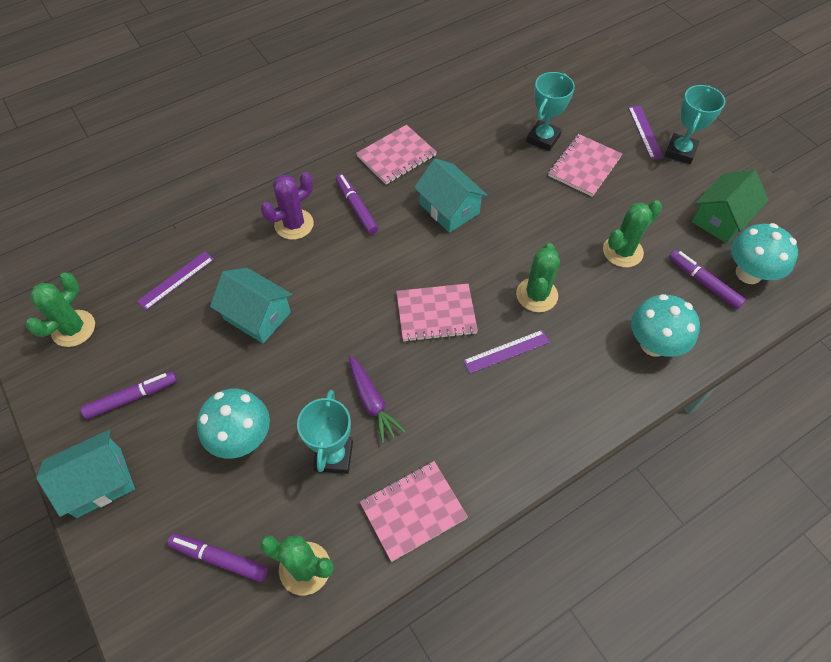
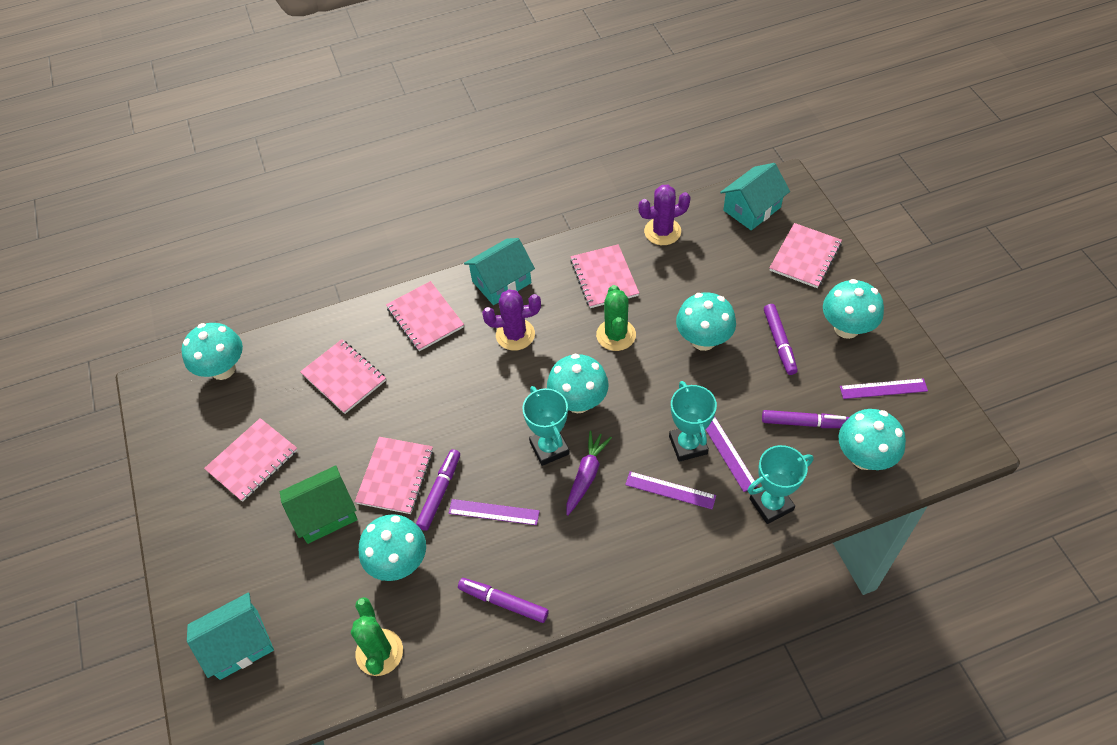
green cactus: 4 -> 2
pink notebook: 4 -> 6
purple cactus: 1 -> 2
purple ruler: 3 -> 4
turquoise mushroom: 3 -> 6

